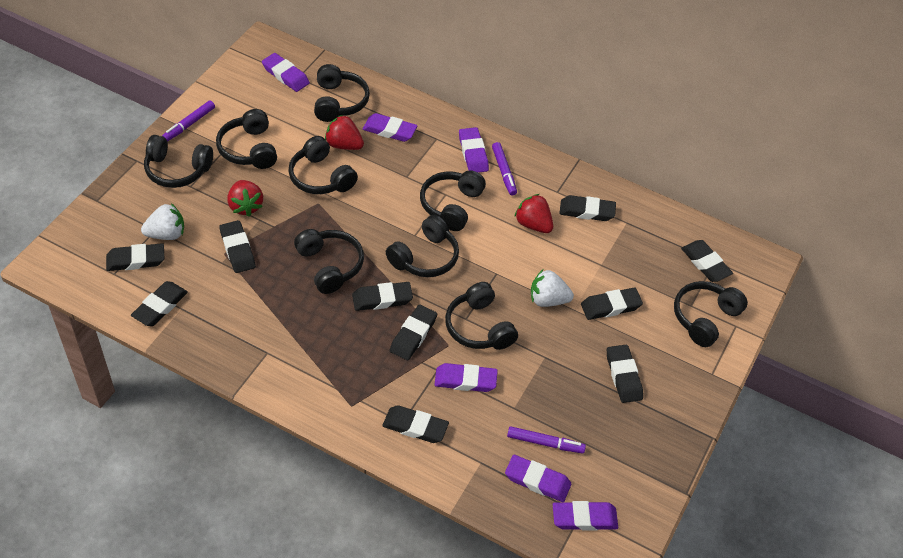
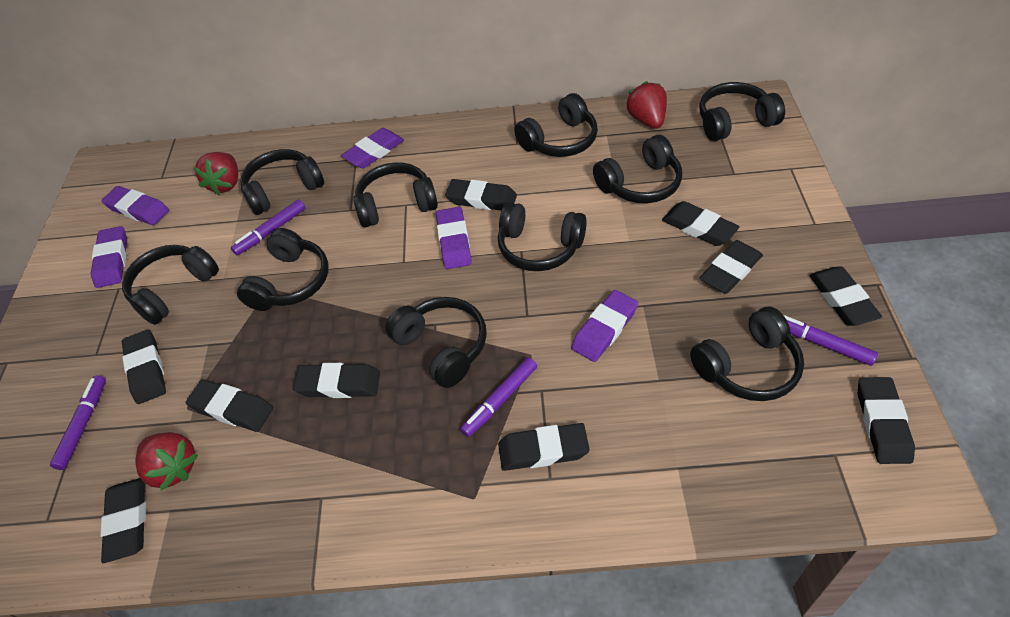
black headphones: 9 -> 10
purple eraser: 6 -> 5
purple marker: 3 -> 4
white strawberry: 2 -> 0

